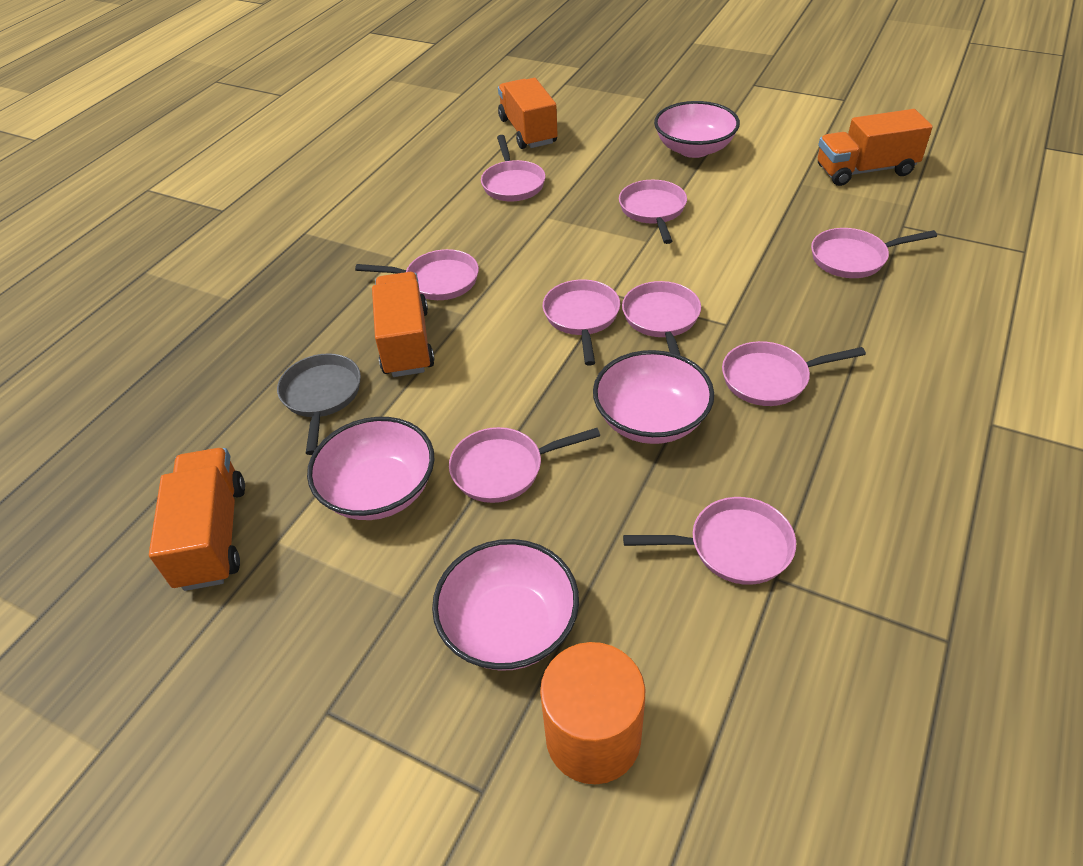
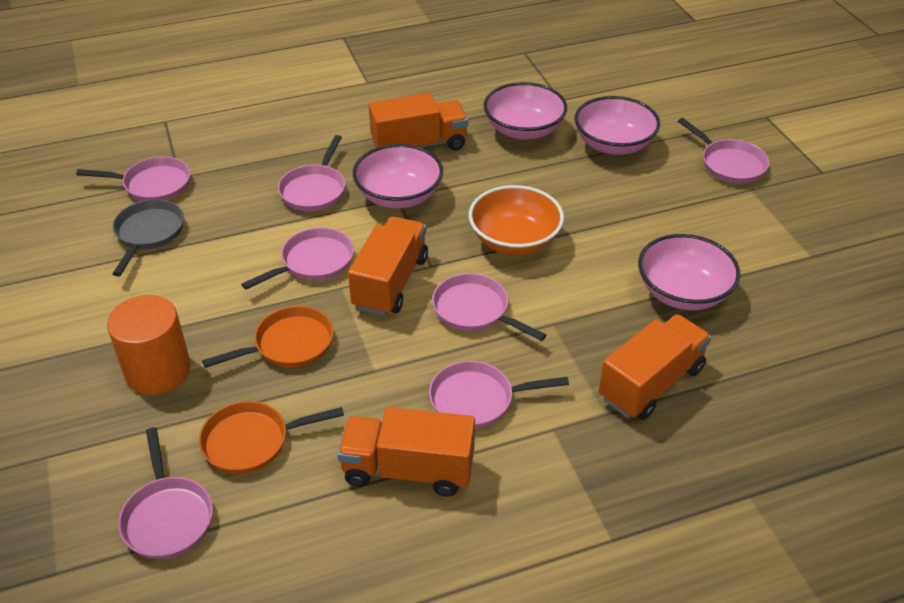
orange bowl: 0 -> 1
orange pan: 0 -> 2
pink pan: 9 -> 7

